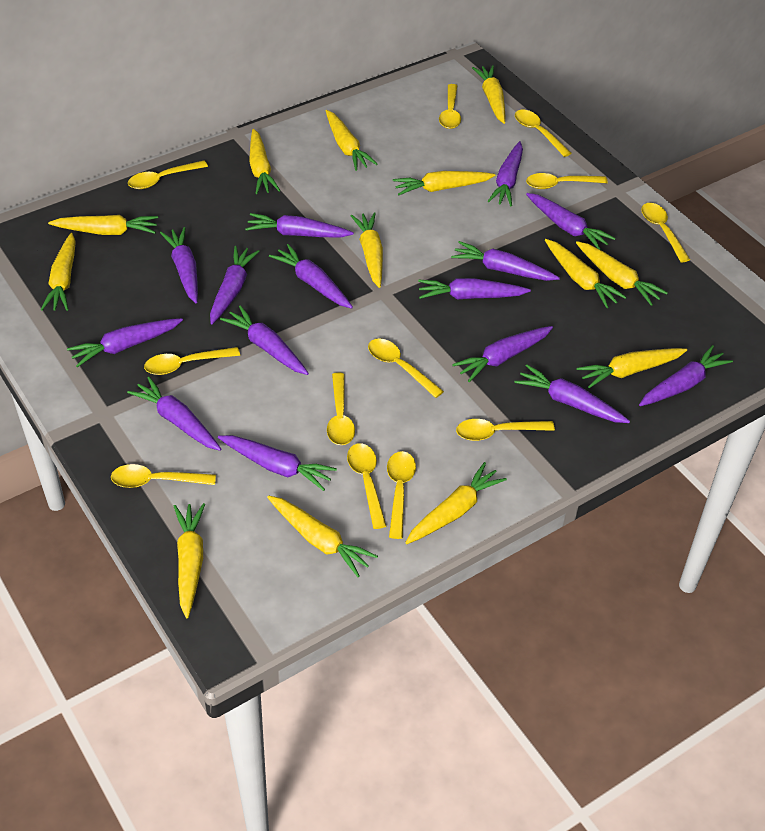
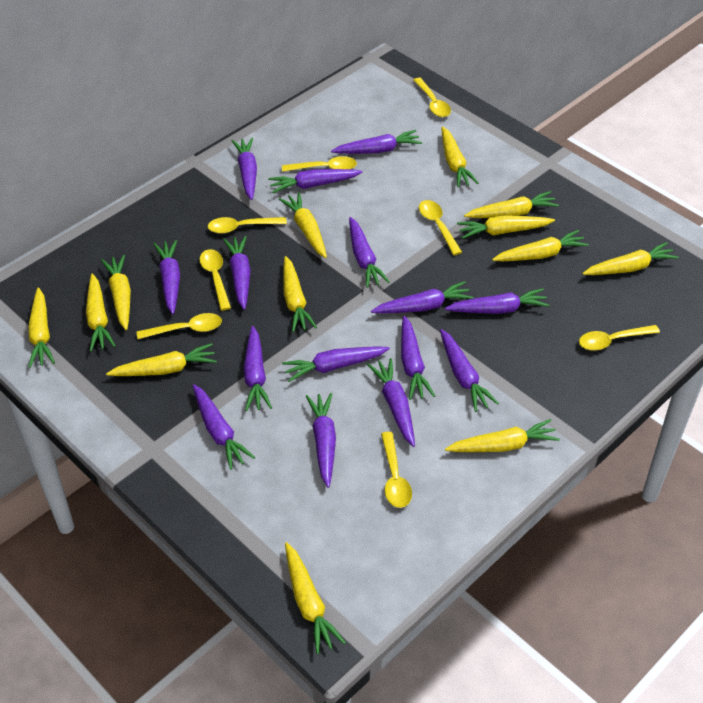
yellow spoon: 12 -> 8

